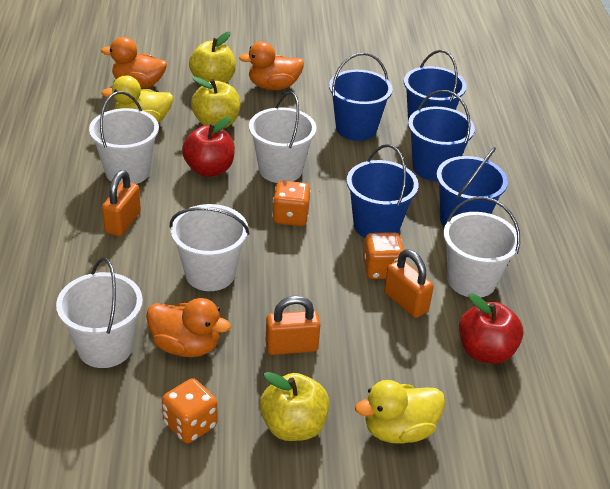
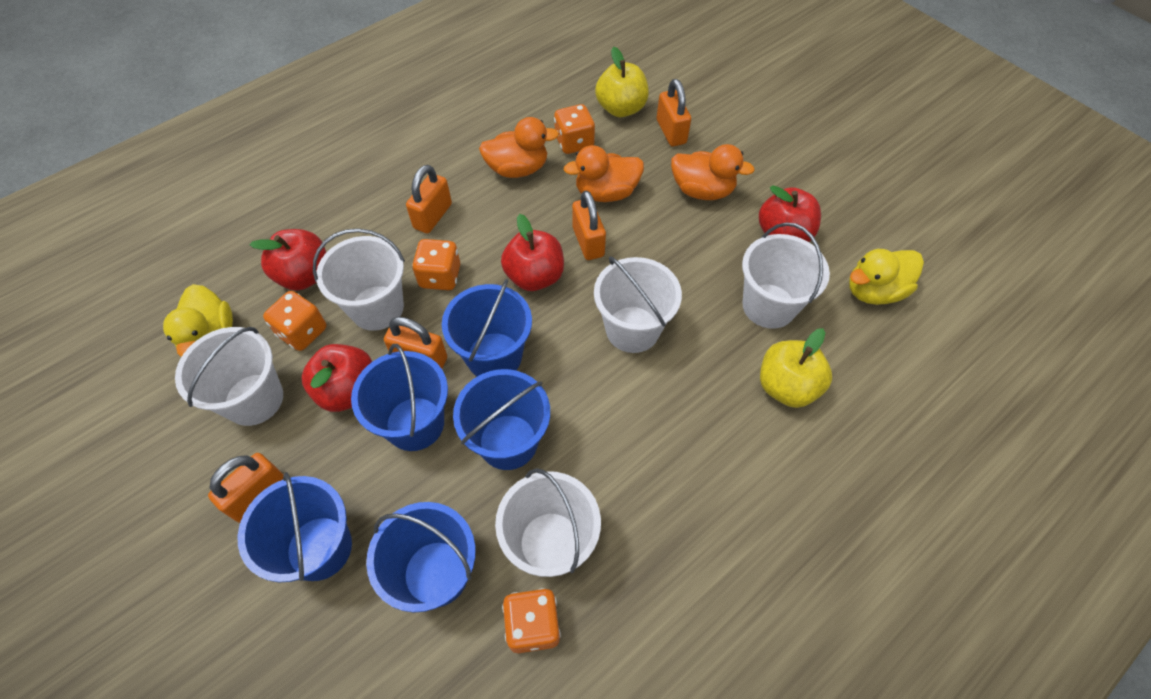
orange dice: 3 -> 4
orange padlock: 3 -> 5
red apple: 2 -> 4
yellow apple: 3 -> 2

